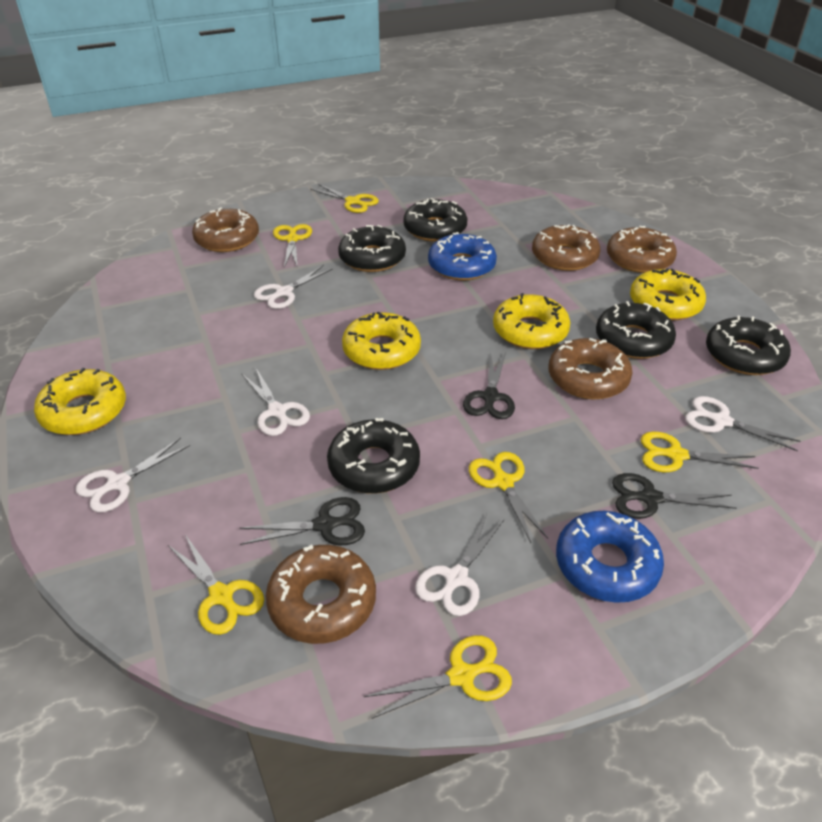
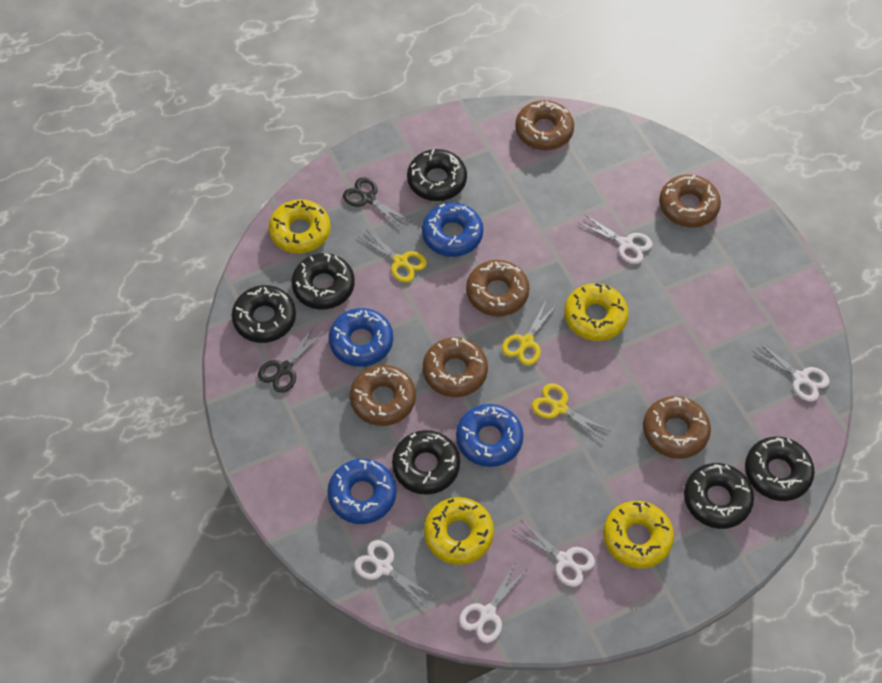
black donut: 5 -> 6
black scissors: 3 -> 2
blue donut: 2 -> 4
brown donut: 5 -> 6
yellow scissors: 6 -> 3

